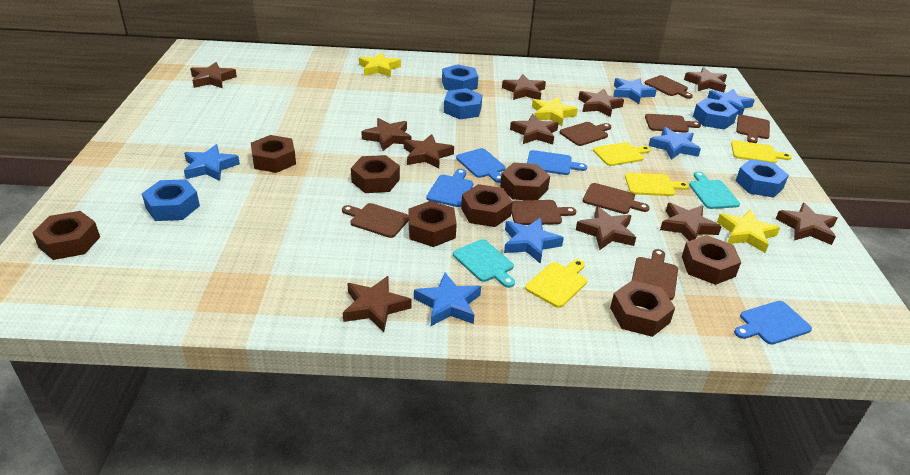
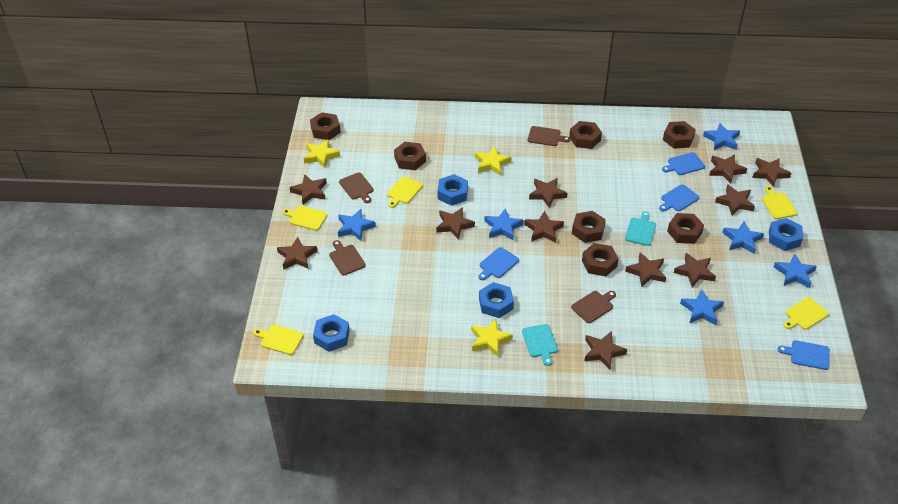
blue nut: 5 -> 4
brown cutting board: 8 -> 4
brown nut: 8 -> 7
yellow cutting board: 4 -> 5

